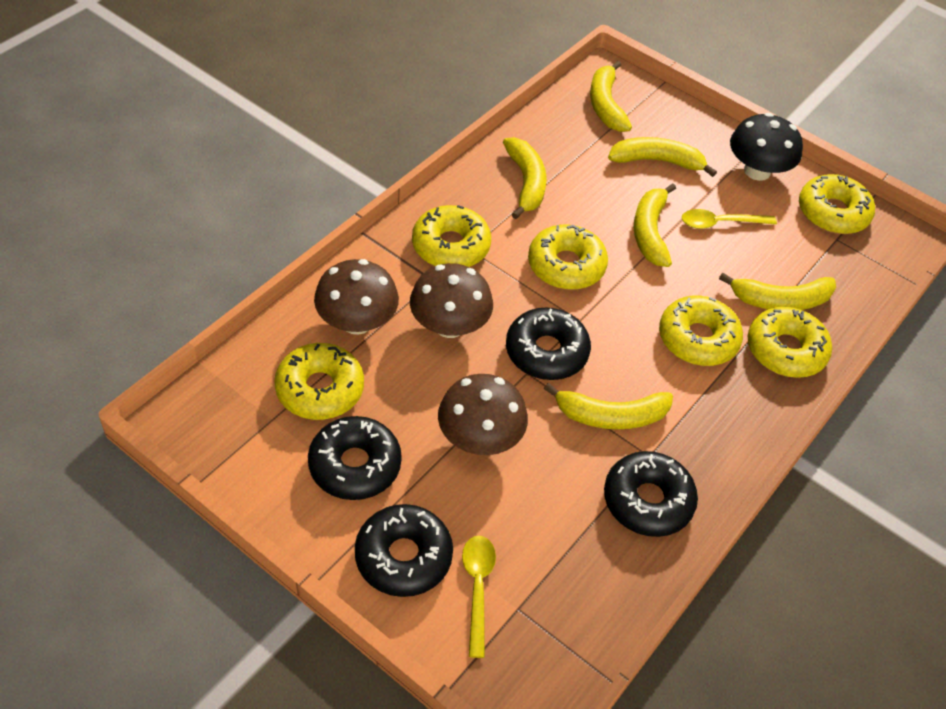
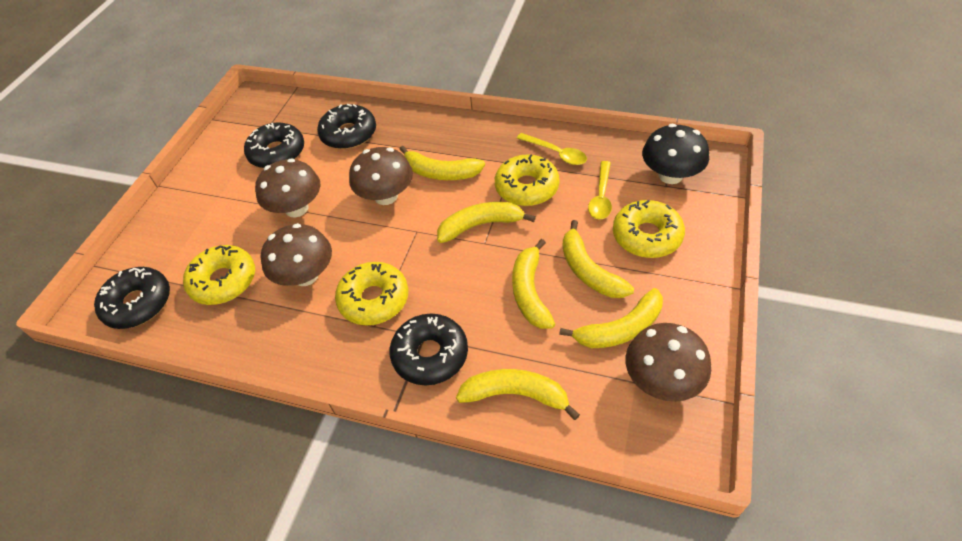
brown mushroom: 3 -> 4
yellow donut: 6 -> 4

